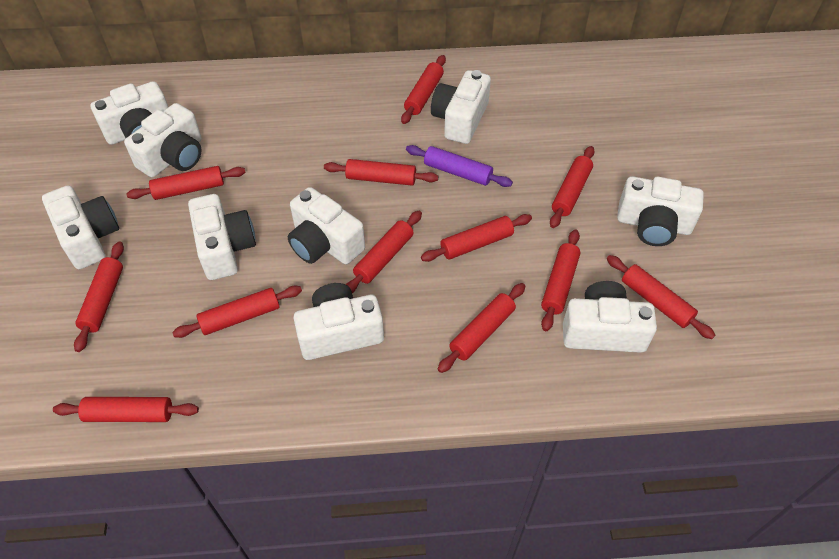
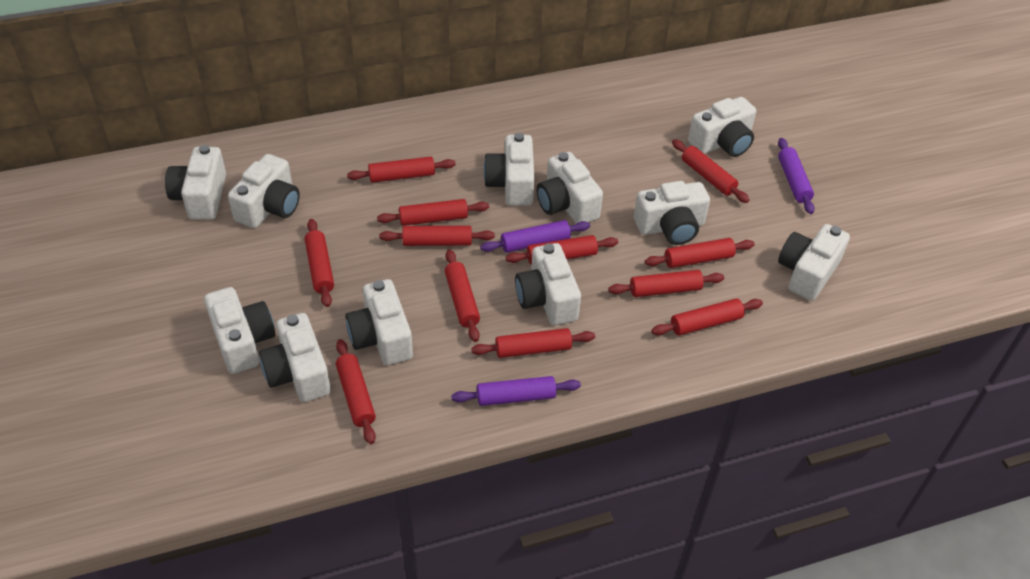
purple rolling pin: 1 -> 3
white camera: 9 -> 11

